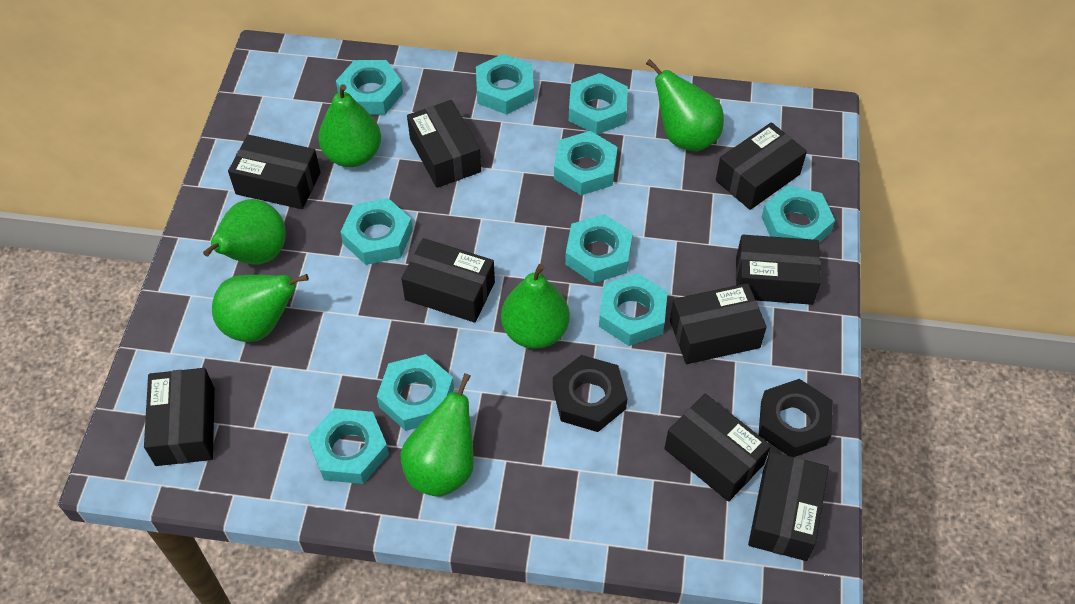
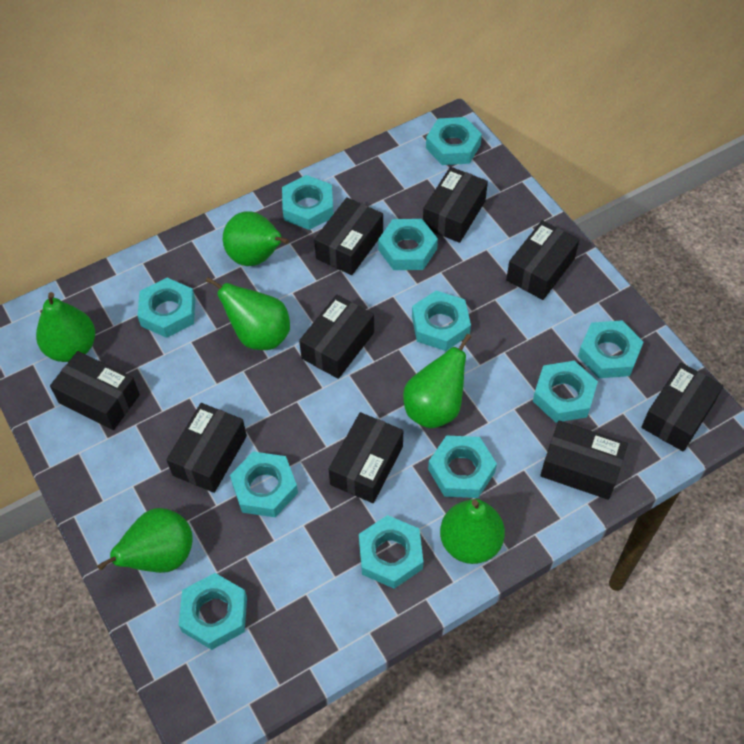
black nut: 2 -> 0
turquoise nut: 10 -> 11

